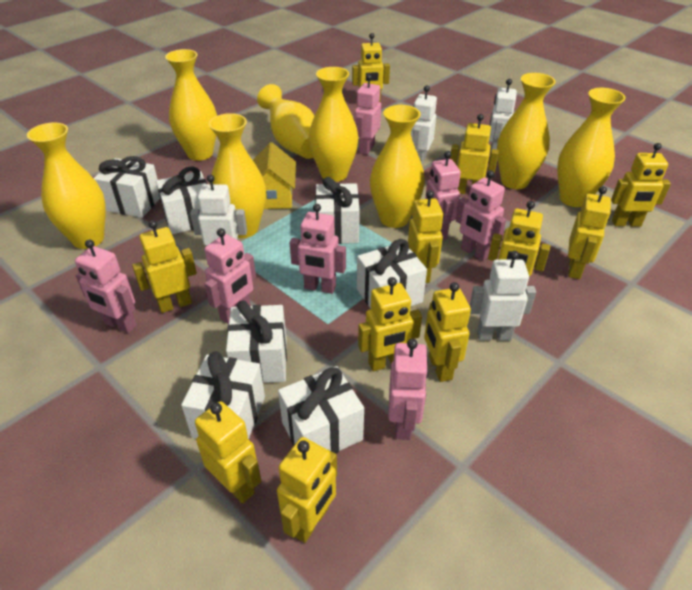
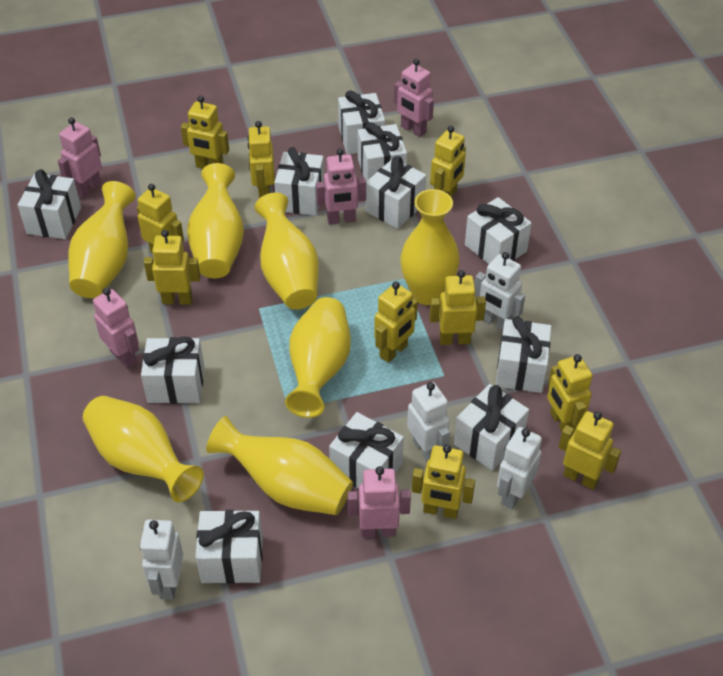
pink robot: 7 -> 5
white gift: 7 -> 11
yellow house: 1 -> 0
yellow robot: 11 -> 10
yellow vase: 8 -> 7

